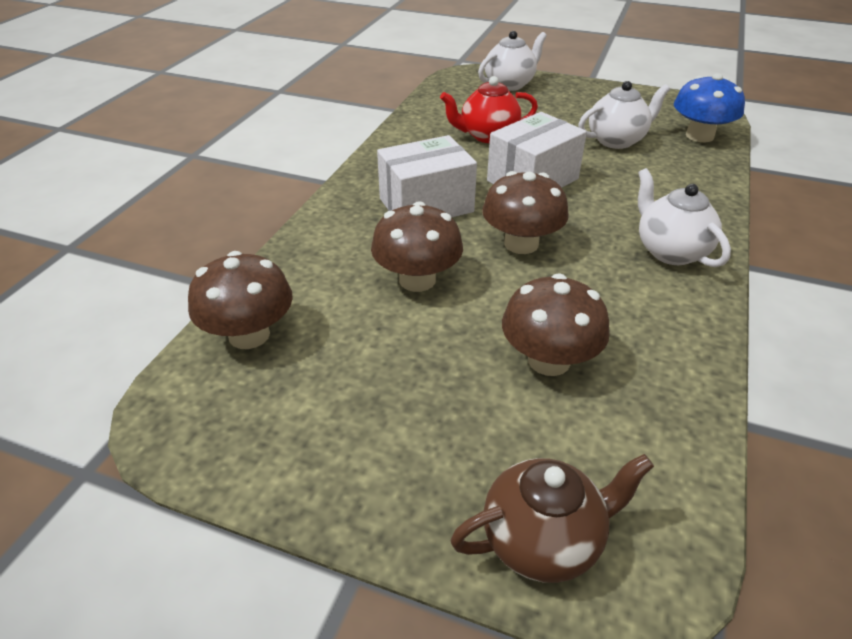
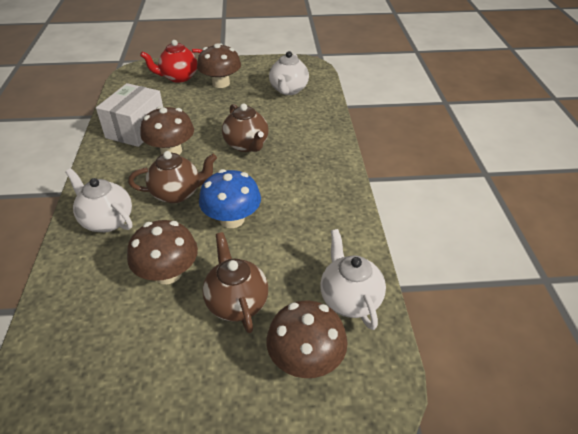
brown teapot: 1 -> 3
white box: 2 -> 1

